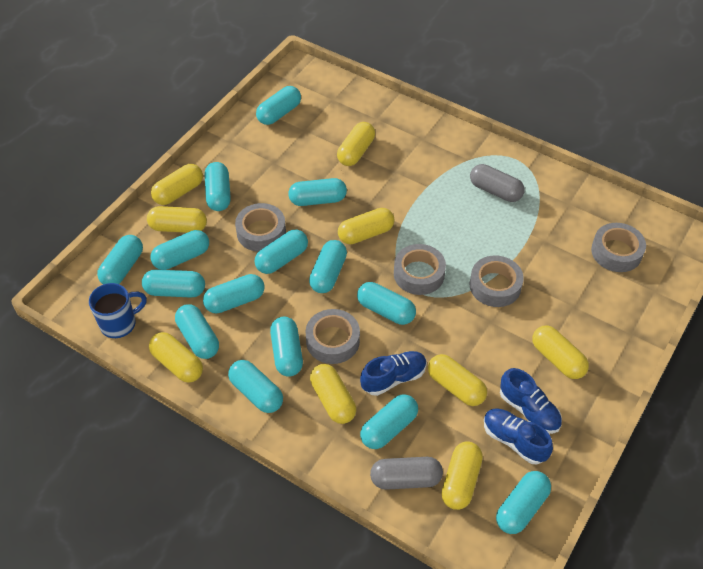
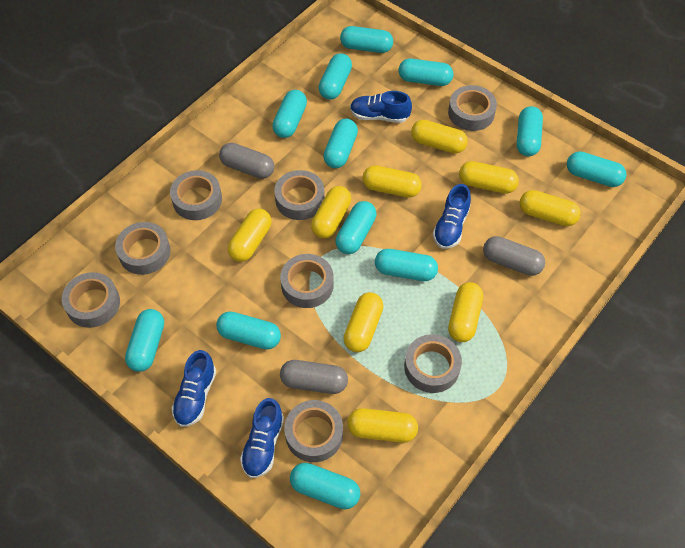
blue mug: 1 -> 0
blue shoe: 3 -> 4
grey capsule: 2 -> 3
grey tape: 5 -> 8
turquoise capsule: 15 -> 12

